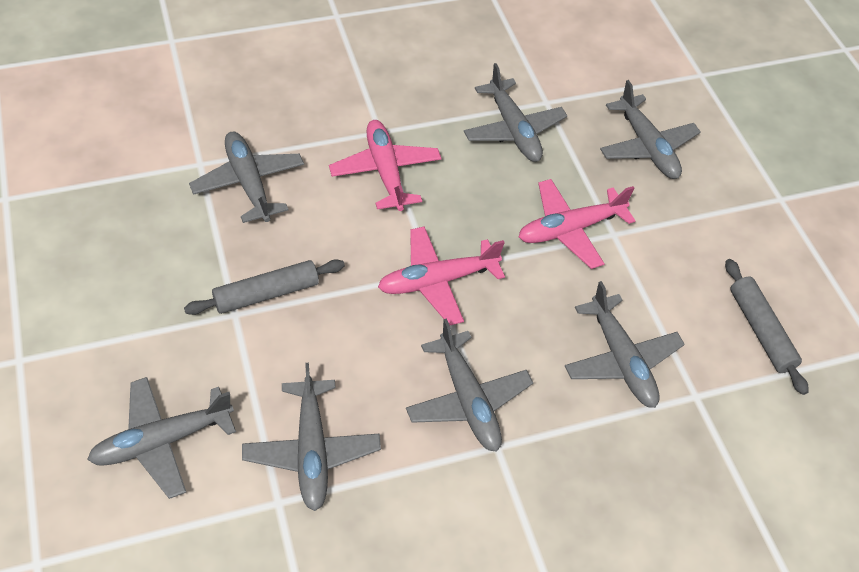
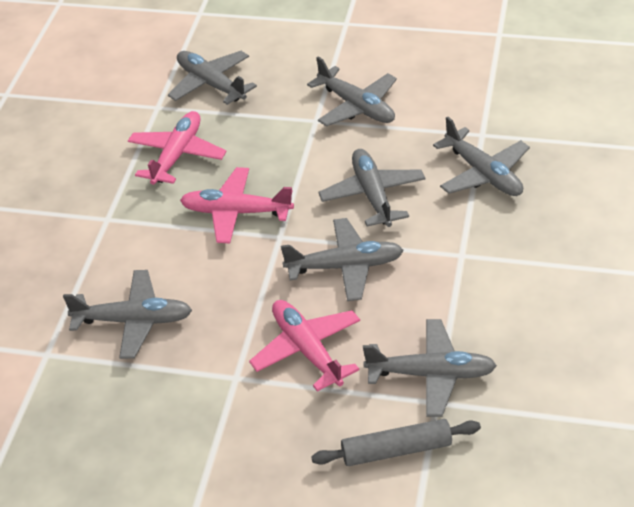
grey rolling pin: 2 -> 1

